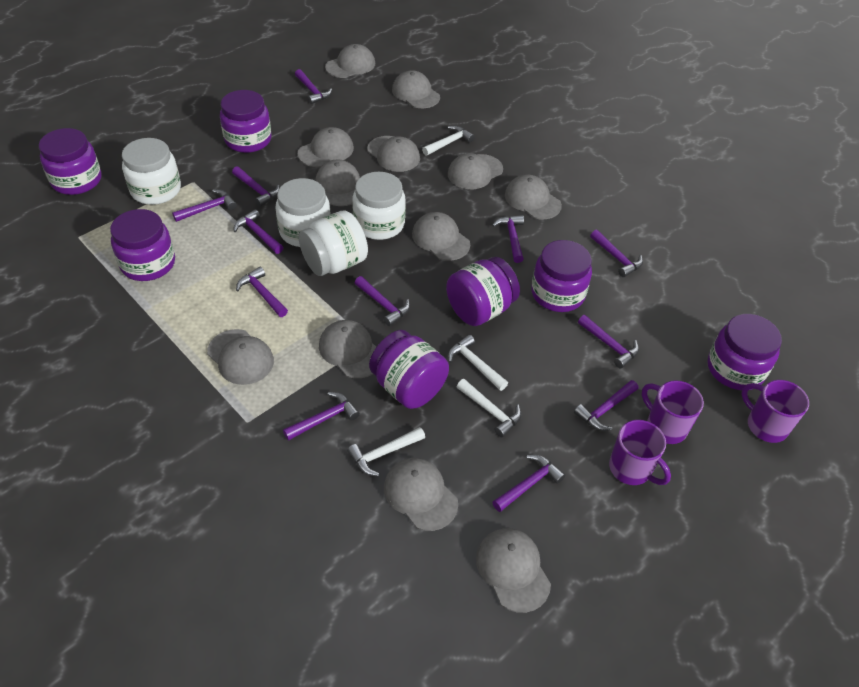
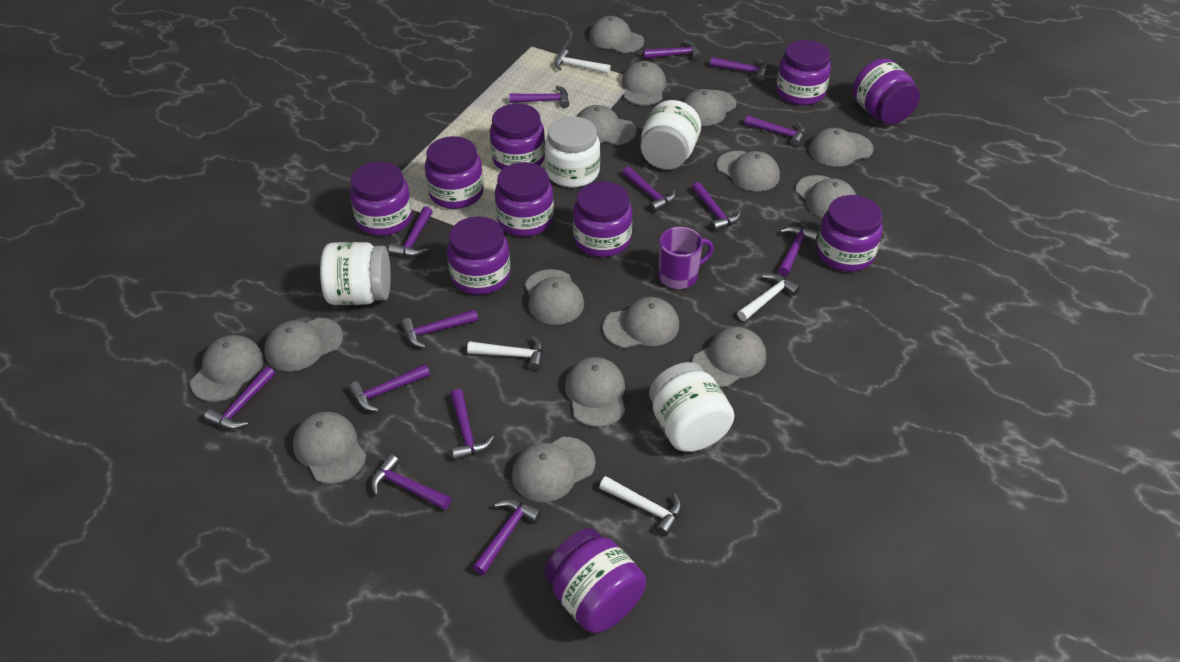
grey cap: 12 -> 15
purple hammer: 12 -> 14
purple jar: 7 -> 10
purple mug: 3 -> 1

